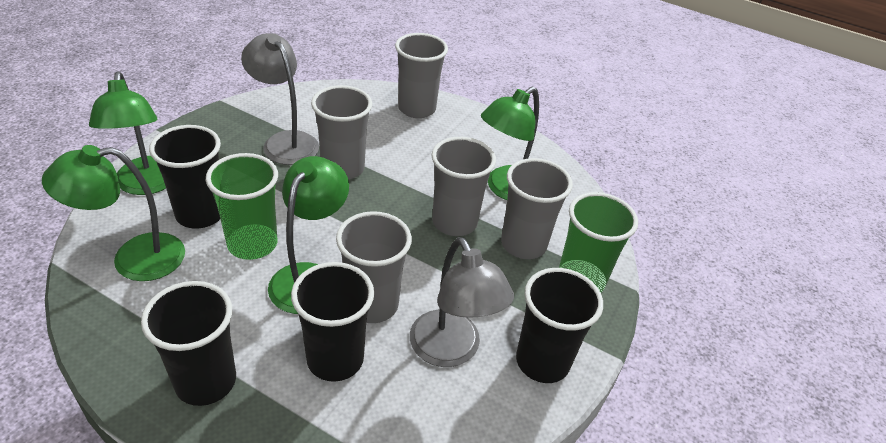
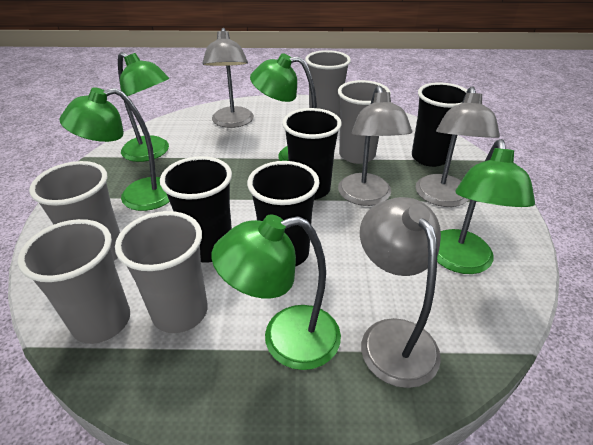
green cup: 2 -> 0
green lamp: 4 -> 5
grey lamp: 2 -> 4

